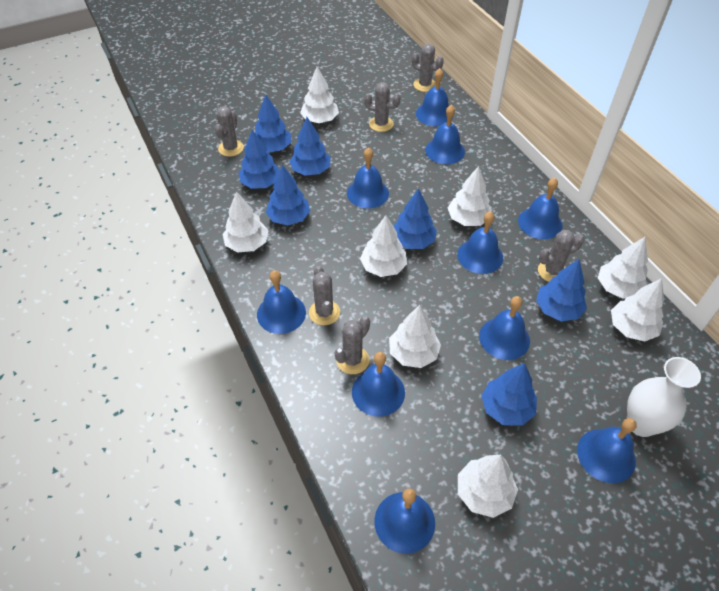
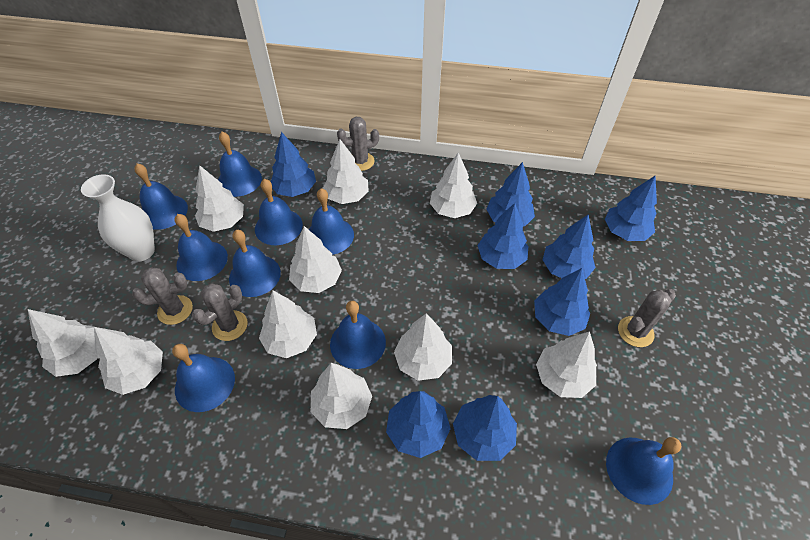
blue bell: 10 -> 9
blue tree: 7 -> 8
grey cactus: 6 -> 4
white tree: 8 -> 10

